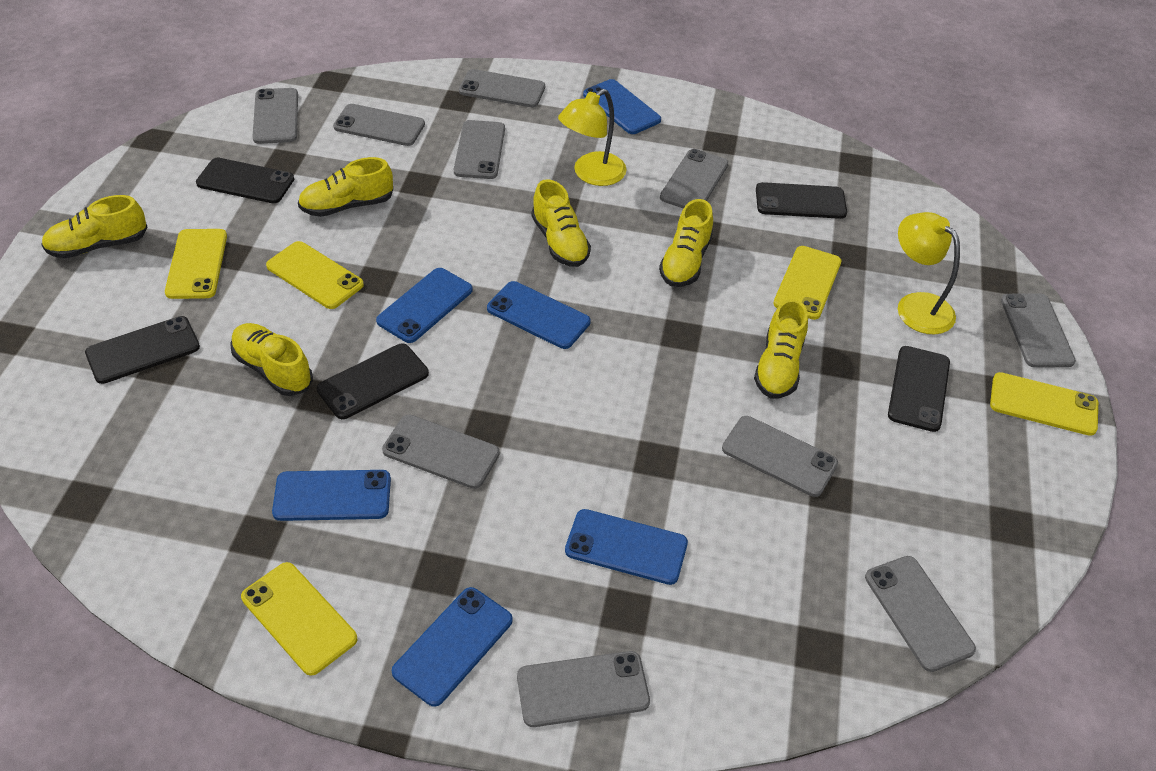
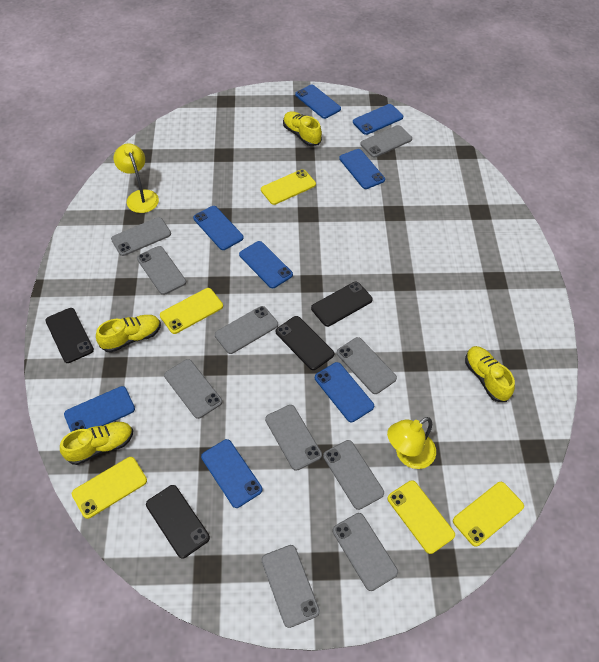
black phone: 5 -> 4
blue phone: 6 -> 8
yellow shoe: 6 -> 4

